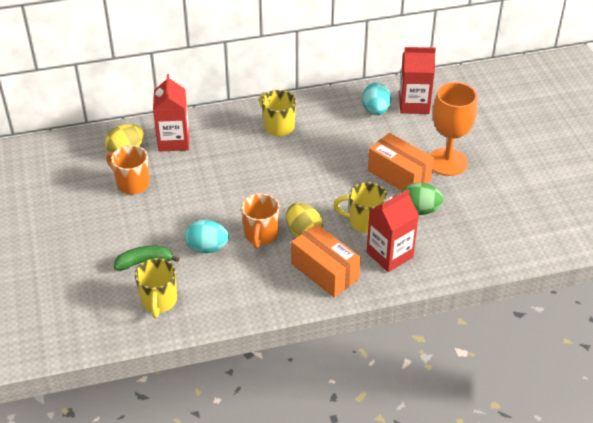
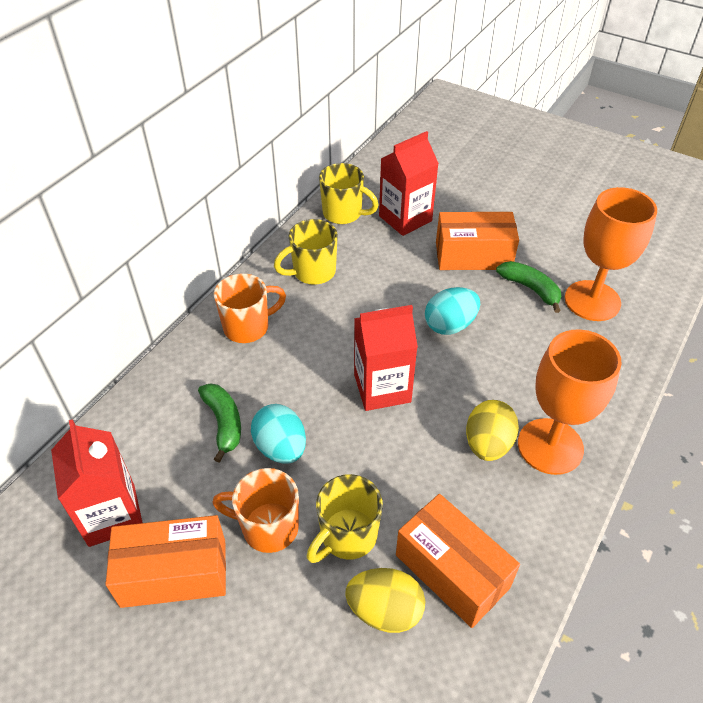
green banana: 1 -> 2
green egg: 1 -> 0
orange box: 2 -> 3
orange goblet: 1 -> 2

